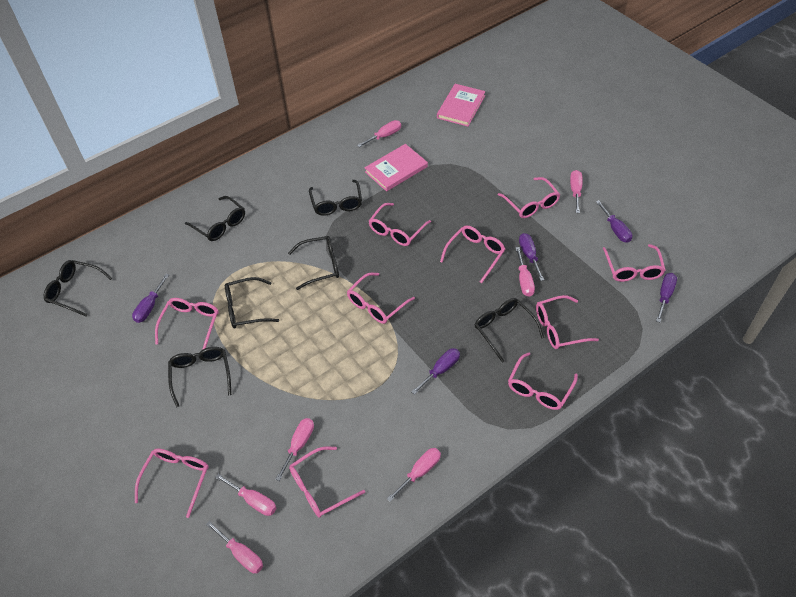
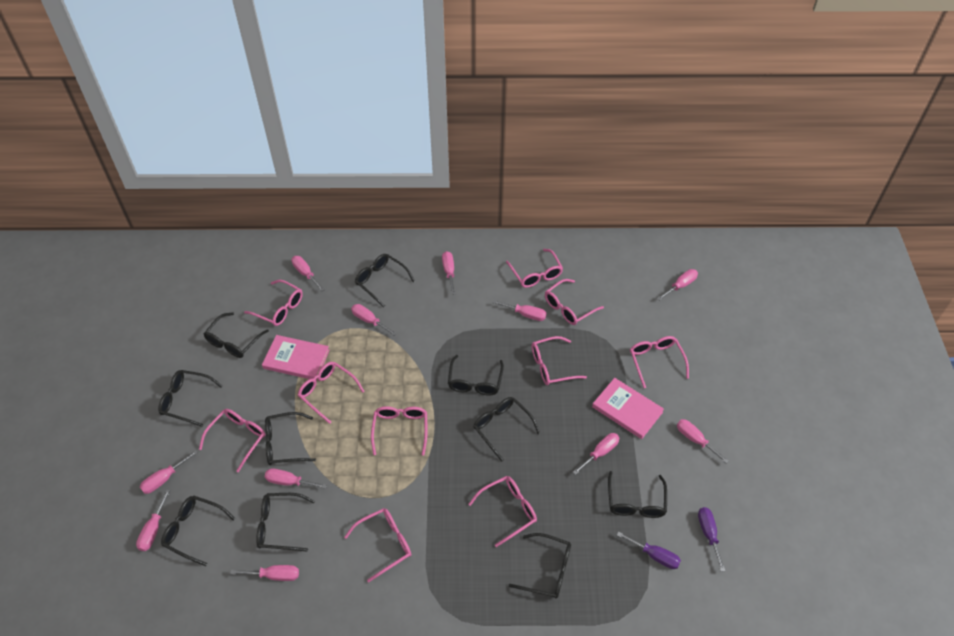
black glasses: 7 -> 10
pink screwdriver: 7 -> 11
purple screwdriver: 5 -> 2

